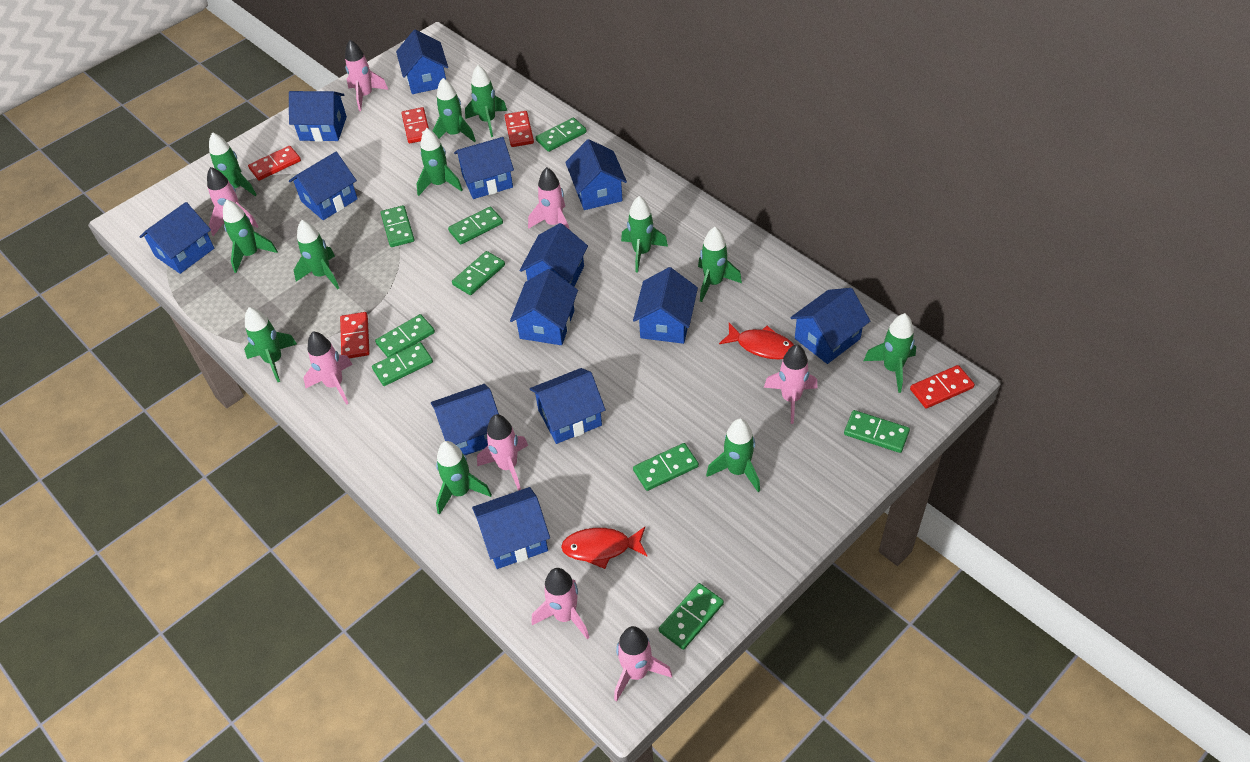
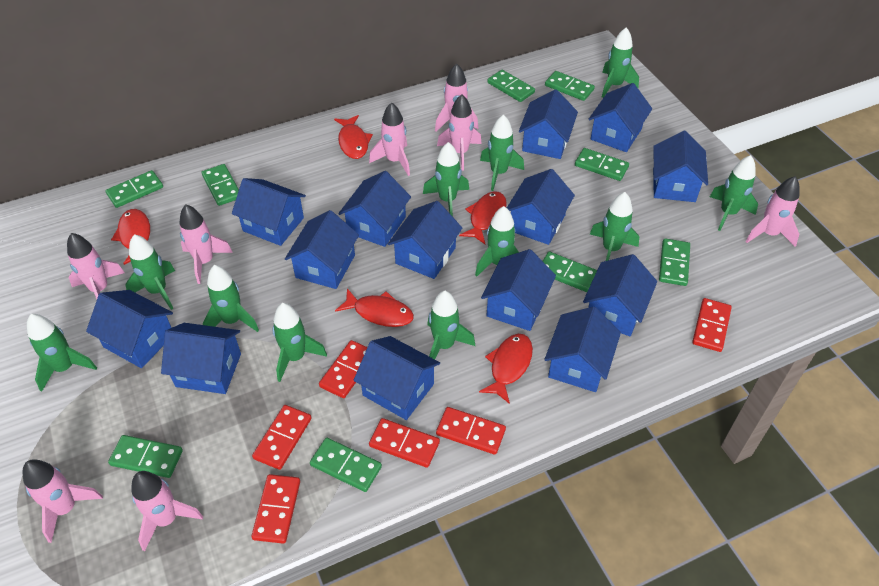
blue house: 13 -> 14
green rocket: 12 -> 11
red domino: 5 -> 6
red fish: 2 -> 5

